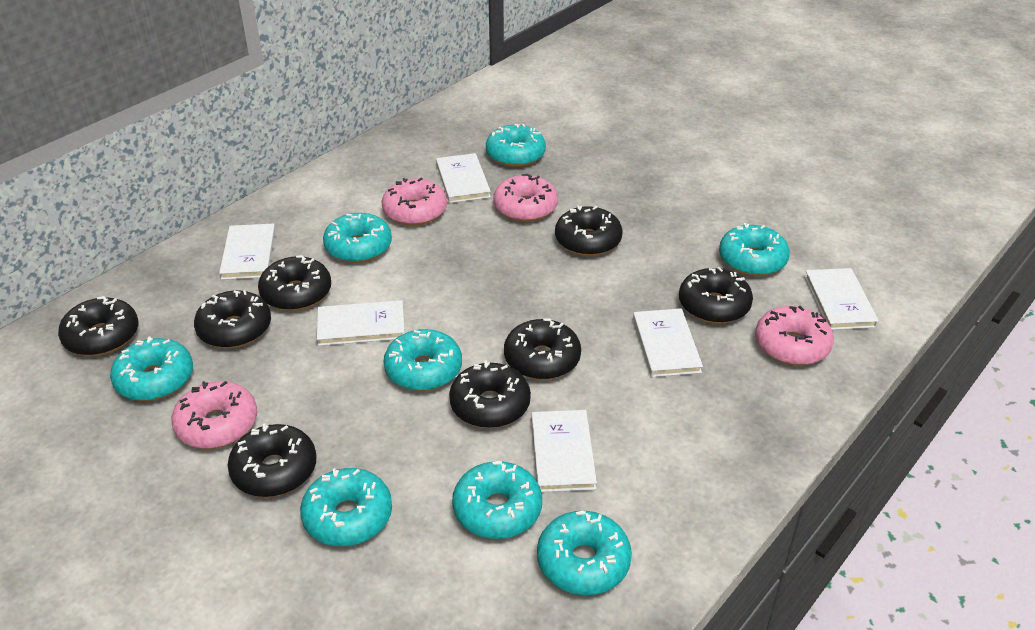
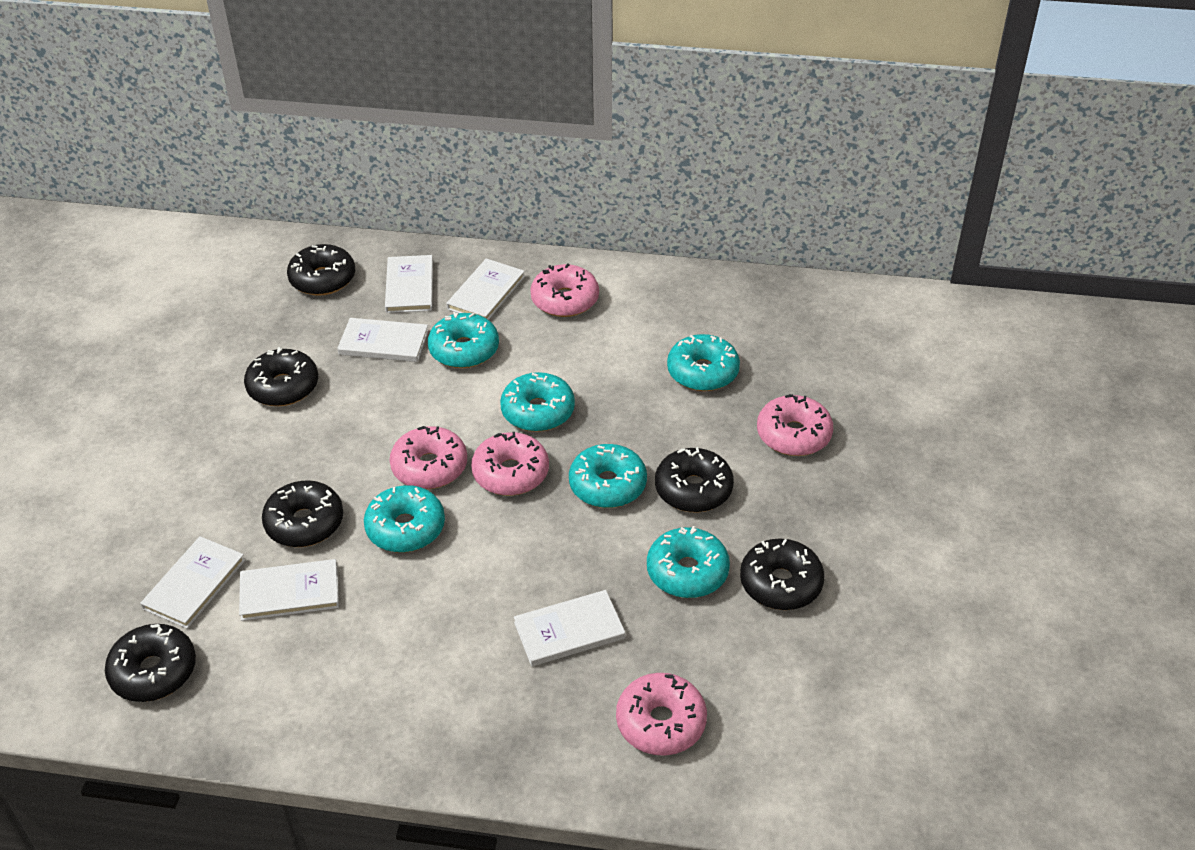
black donut: 8 -> 6
pink donut: 4 -> 5
turquoise donut: 8 -> 6

